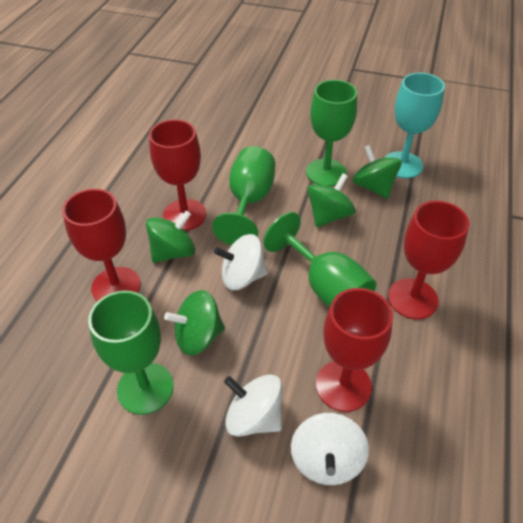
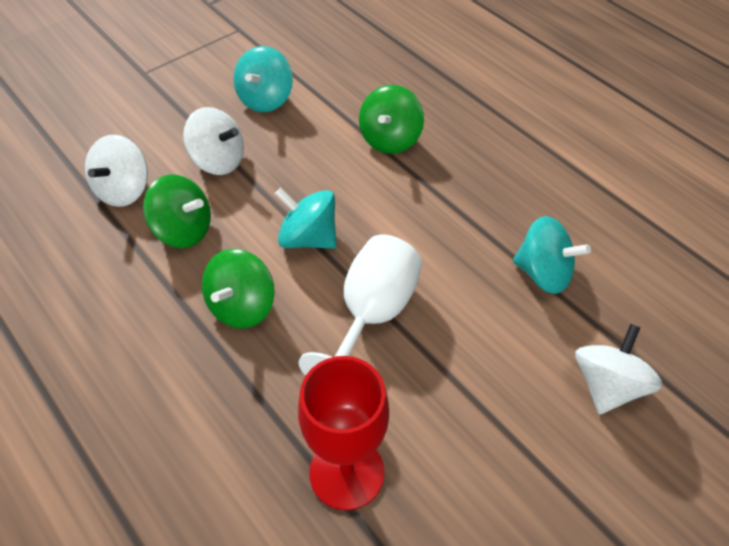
green goblet: 4 -> 0
green spinning top: 4 -> 3
red goblet: 4 -> 1
turquoise goblet: 1 -> 0
turquoise spinning top: 0 -> 3
white goblet: 0 -> 1

